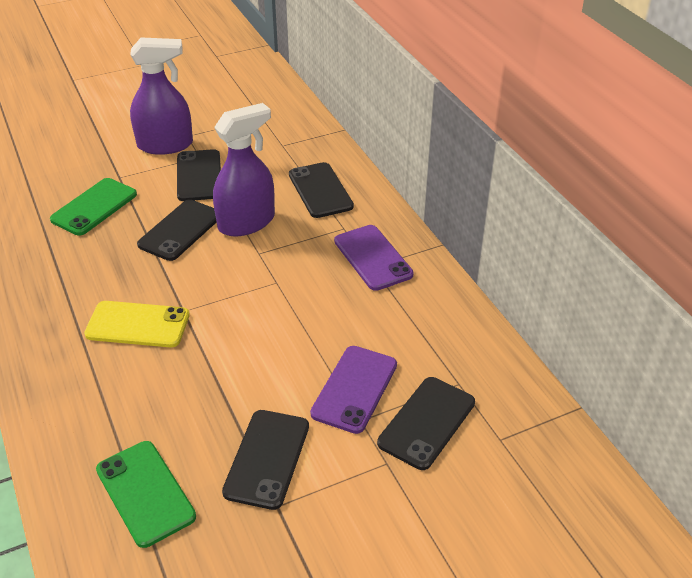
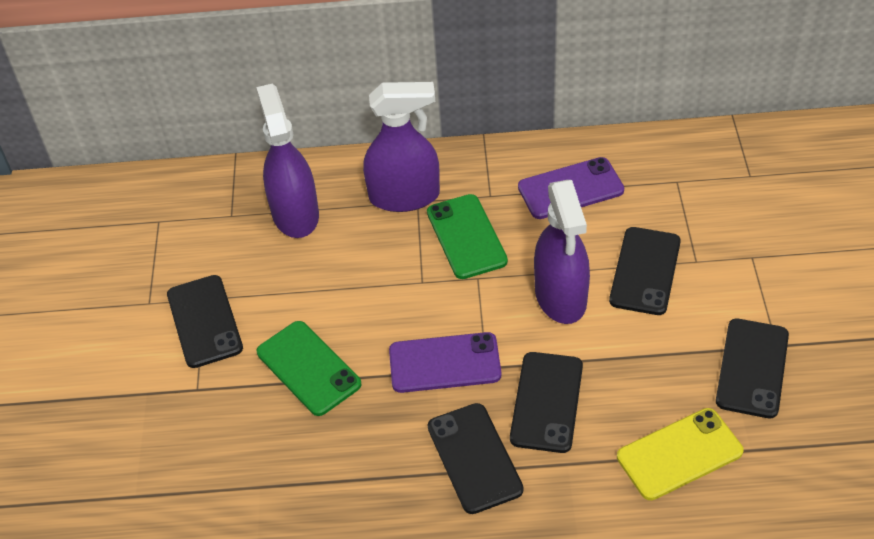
purple spray bottle: 2 -> 3

